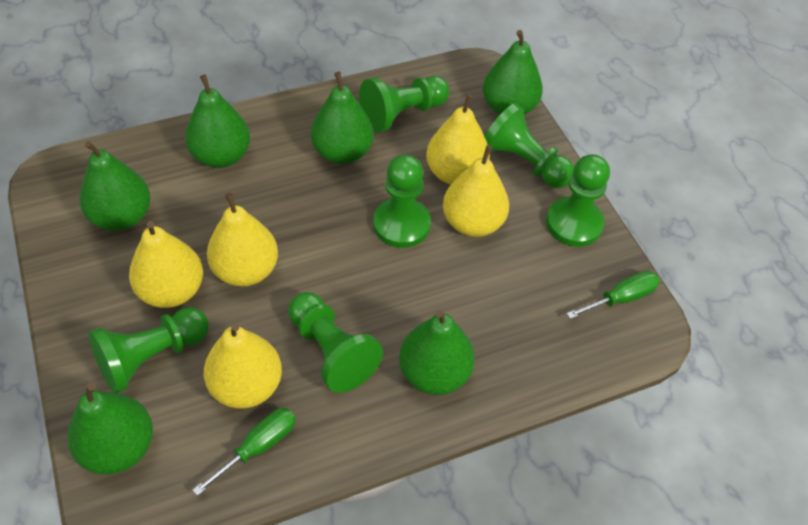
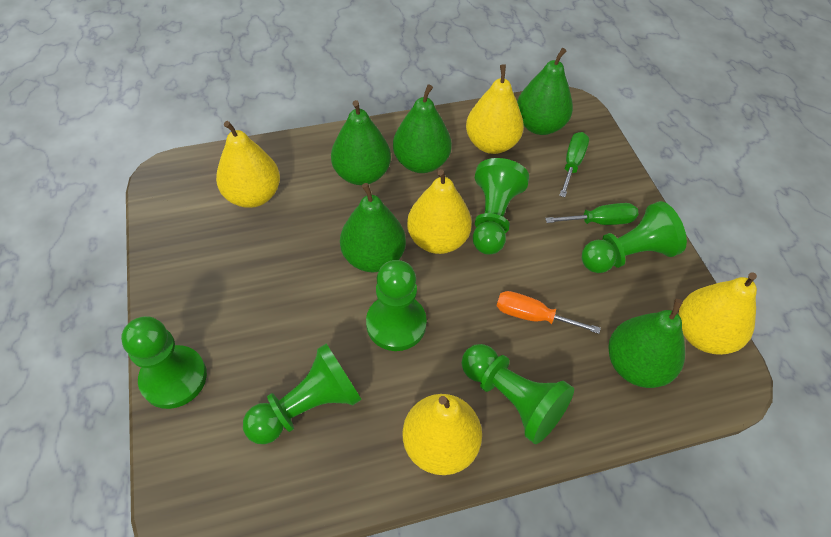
green pear: 6 -> 5
orange screwdriver: 0 -> 1

